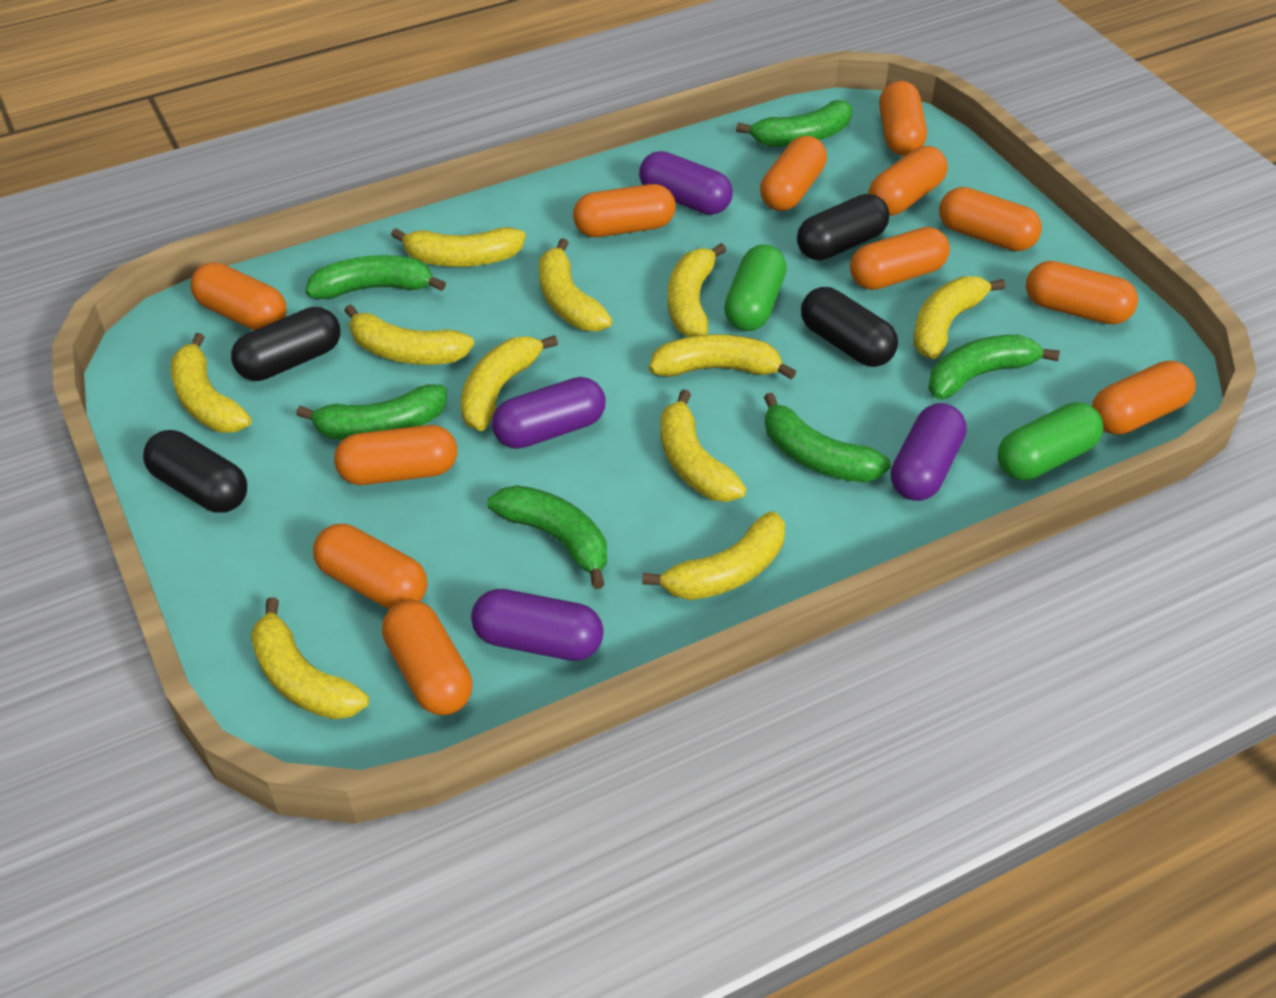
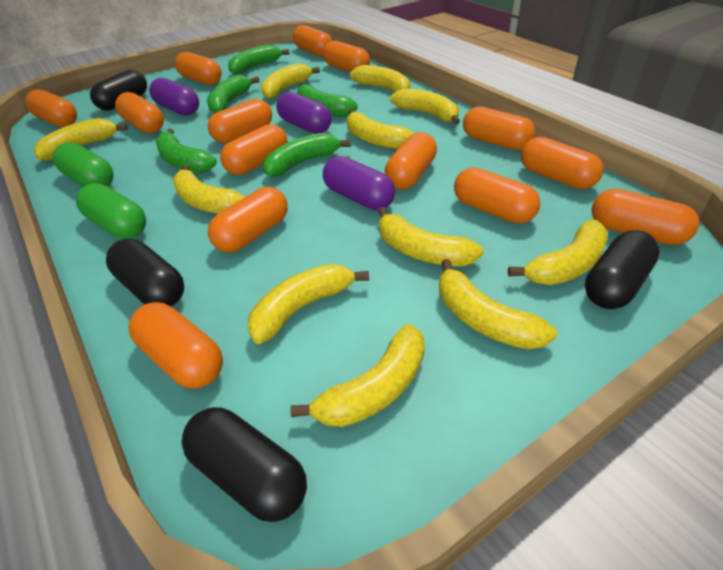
green banana: 6 -> 5
orange capsule: 12 -> 14
purple capsule: 4 -> 3

